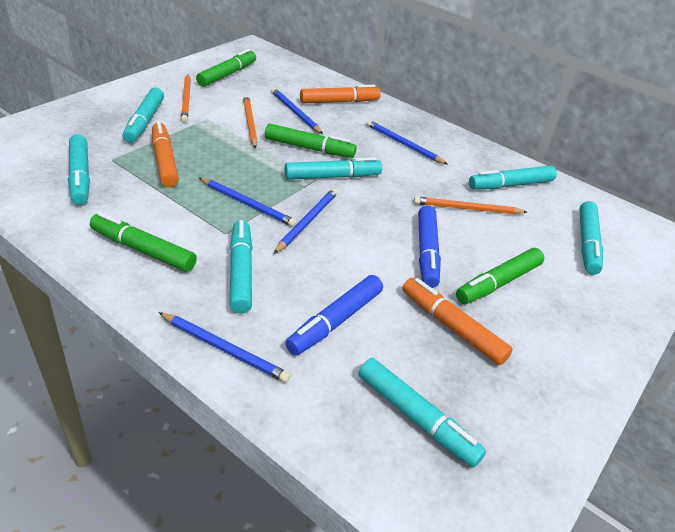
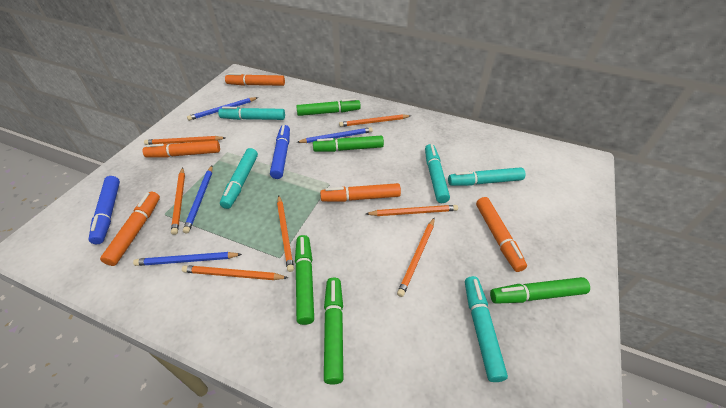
blue pencil: 5 -> 4
green marker: 4 -> 5
orange marker: 3 -> 5
orange pencil: 3 -> 7
turquoise marker: 7 -> 5

